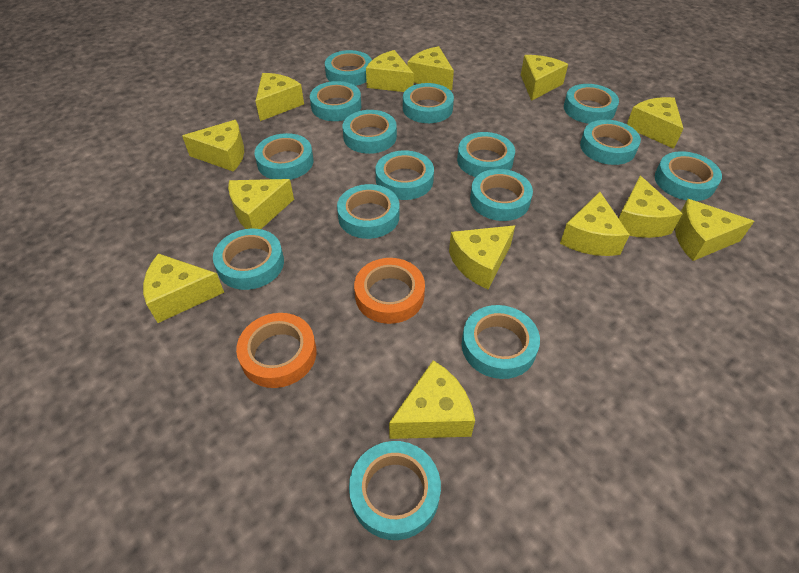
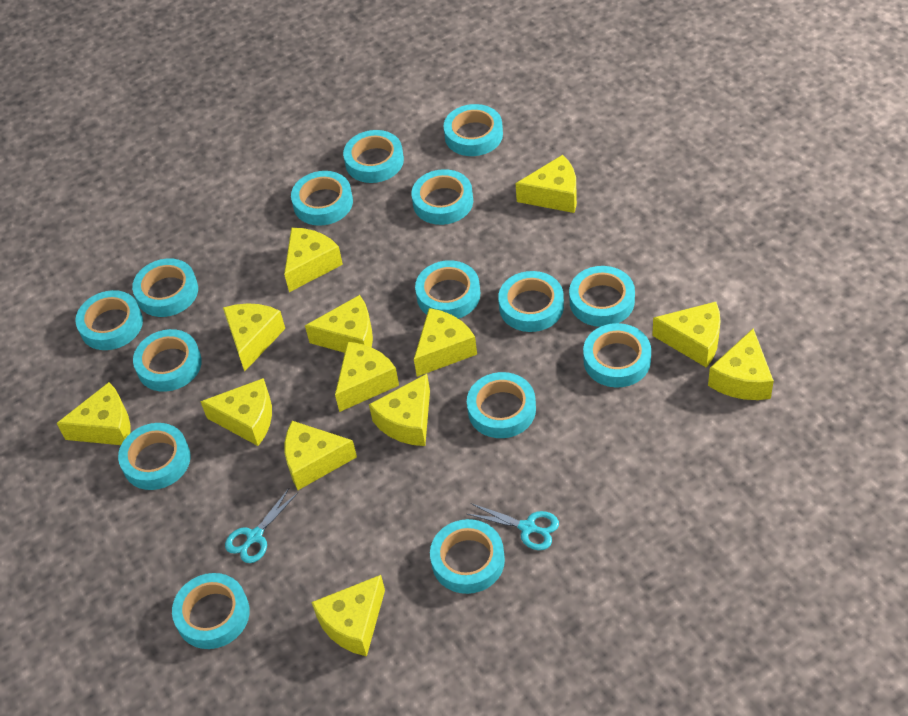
orange tape: 2 -> 0
turquoise scissors: 0 -> 2

